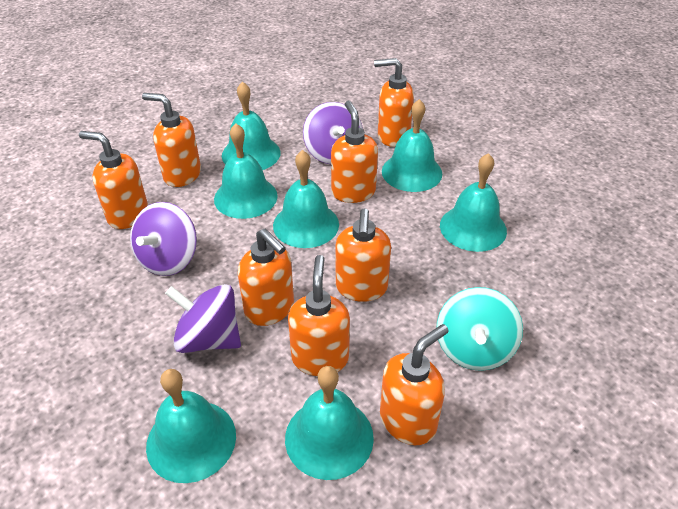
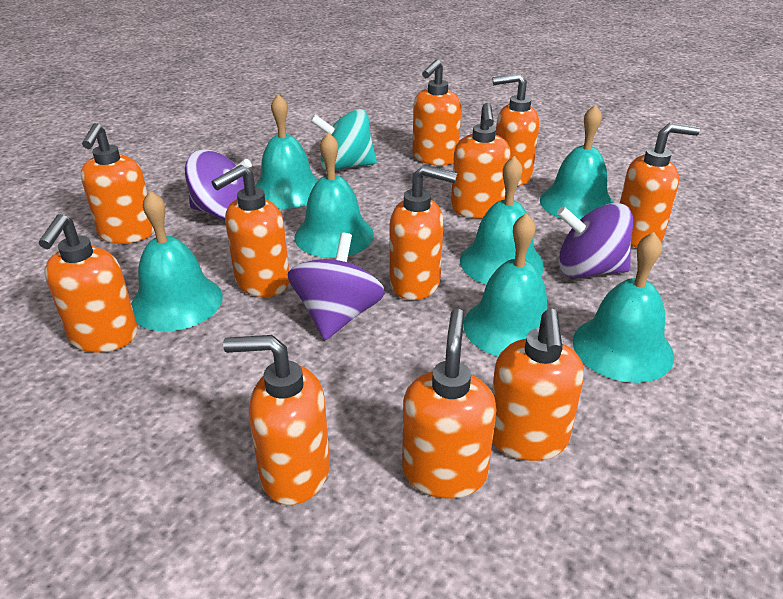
orange soap dispenser: 8 -> 11

